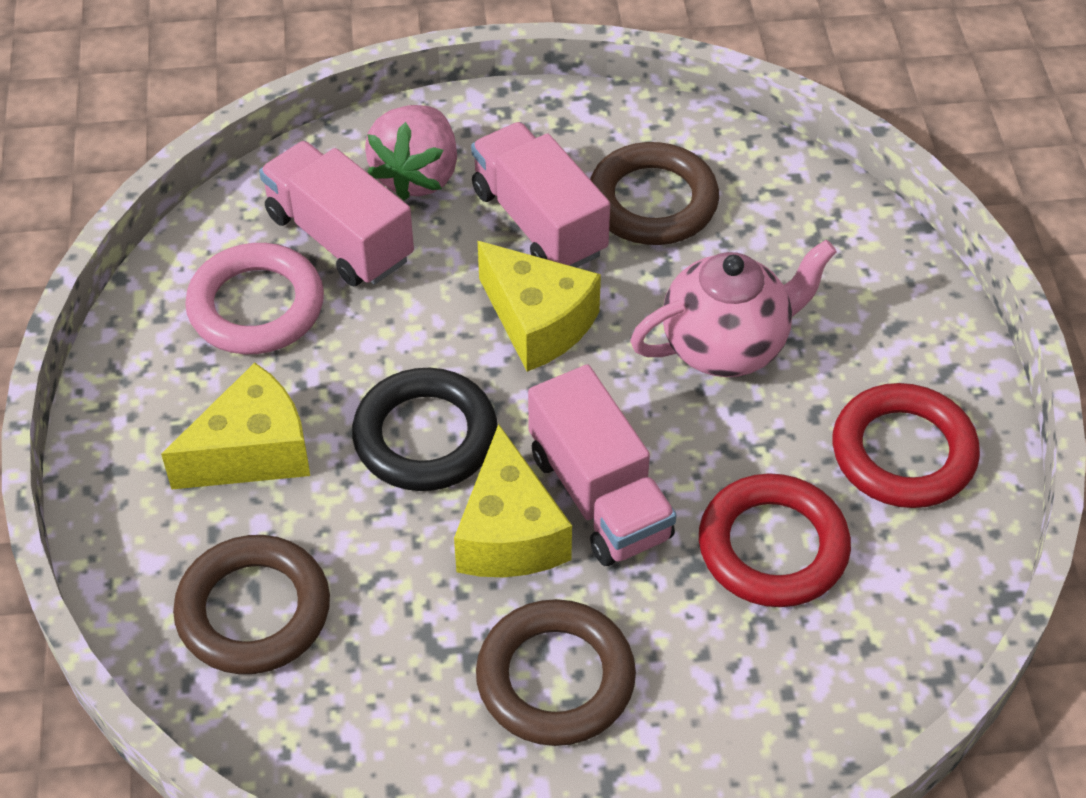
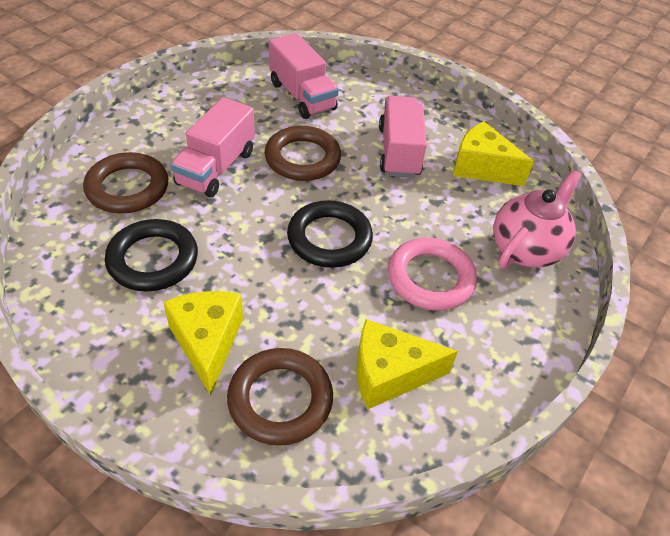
black ring: 1 -> 2
pink strawberry: 1 -> 0
red ring: 2 -> 0

